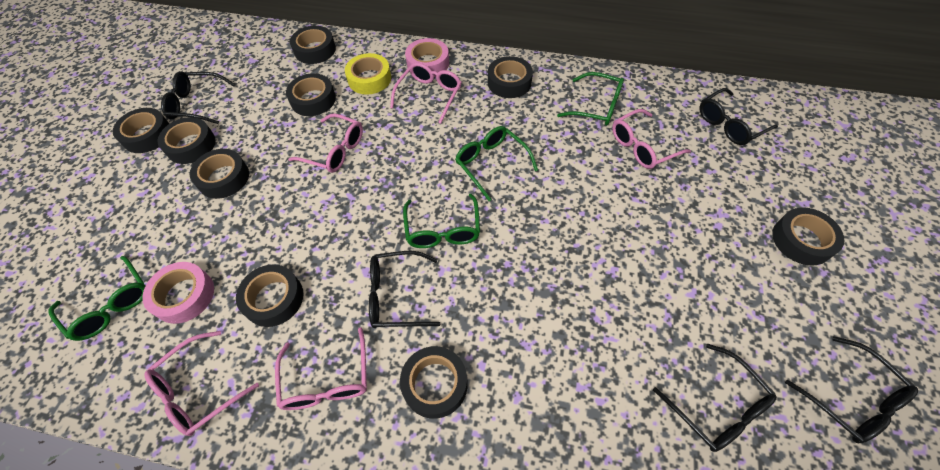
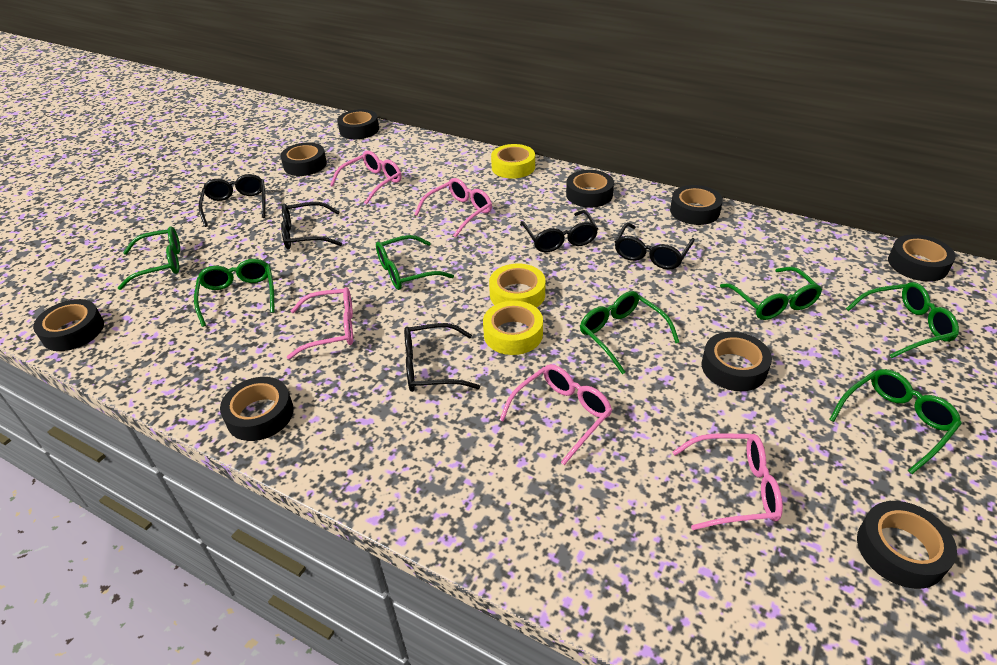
green glasses: 4 -> 7
pink tape: 2 -> 0
yellow tape: 1 -> 3

